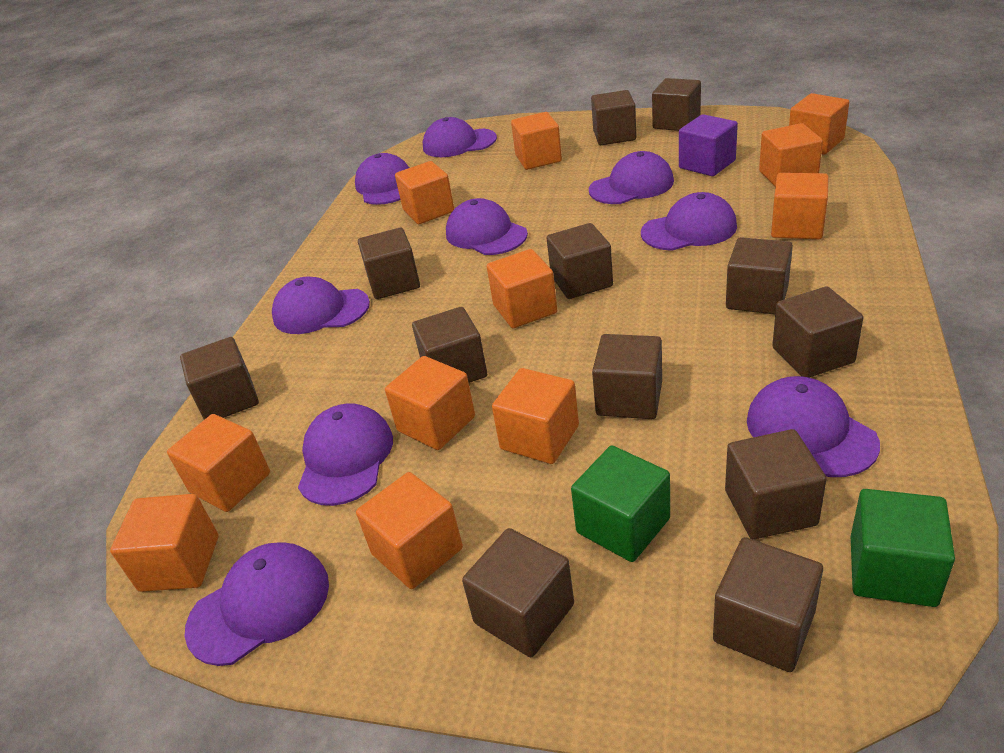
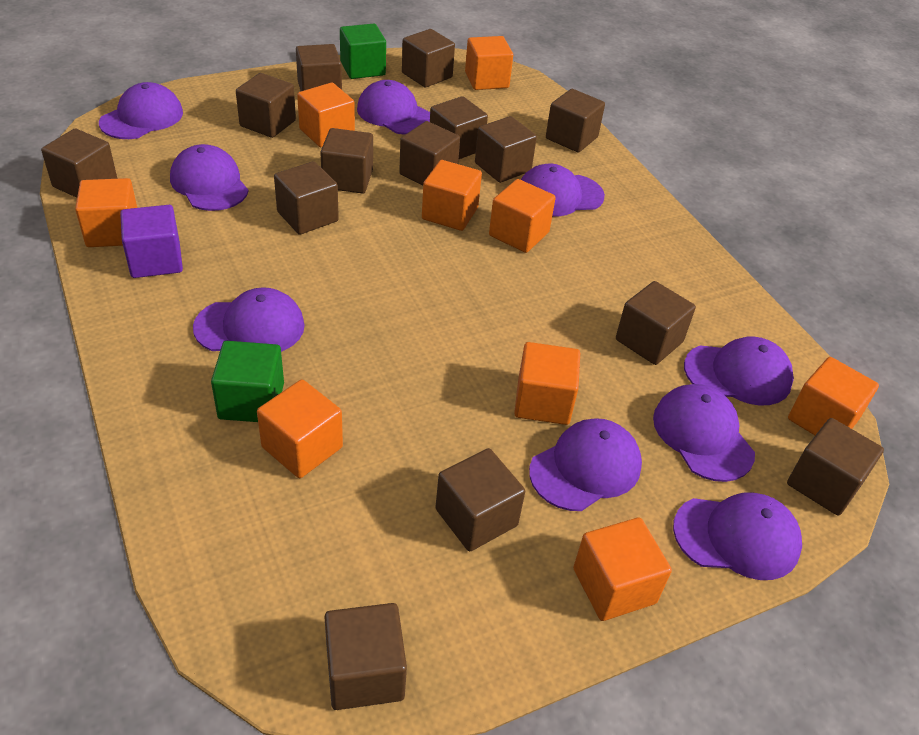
brown cube: 12 -> 14
orange cube: 11 -> 9

